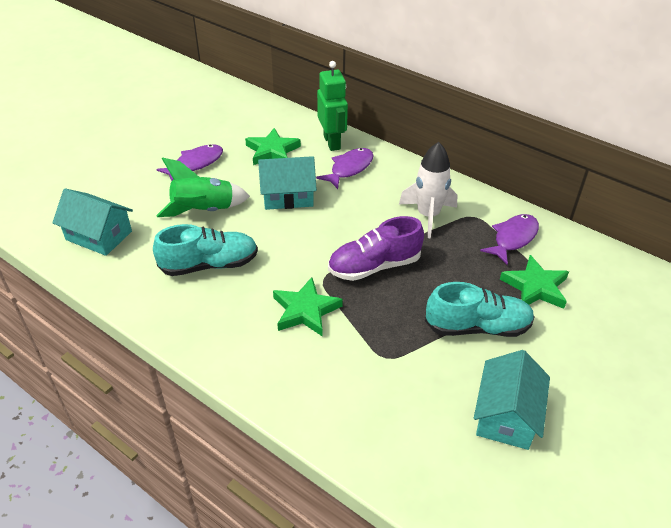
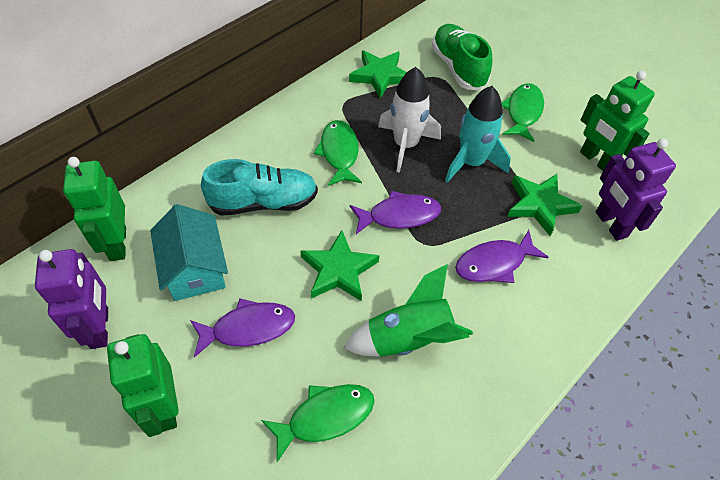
green fish: 0 -> 3
green robot: 1 -> 3
green shoe: 0 -> 1
purple robot: 0 -> 2
purple shoe: 1 -> 0
turquoise house: 3 -> 1
turquoise rocket: 0 -> 1
turquoise shoe: 2 -> 1

